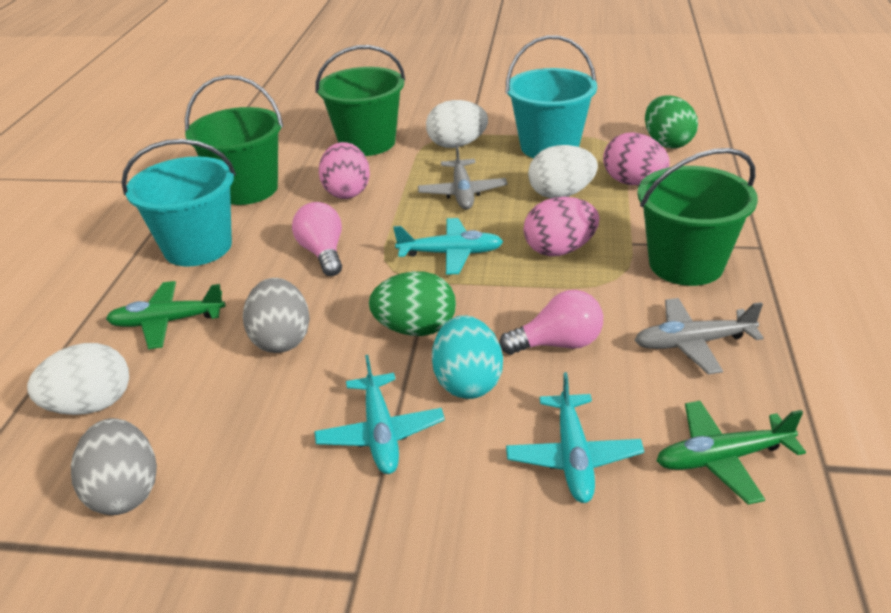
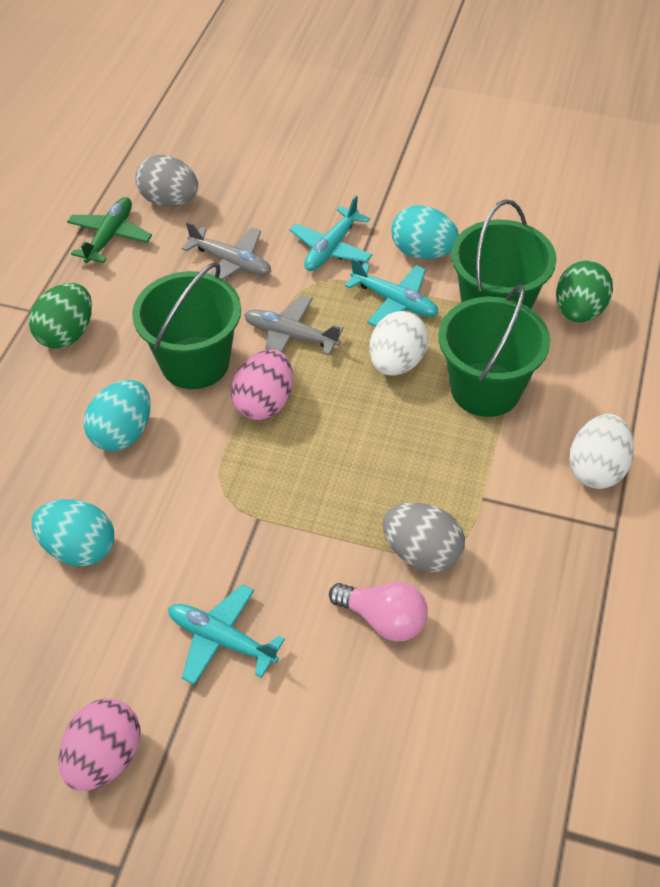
green plane: 2 -> 1
pink egg: 3 -> 2
pink light bulb: 2 -> 1
turquoise bucket: 2 -> 0
turquoise egg: 1 -> 3
white egg: 3 -> 2

